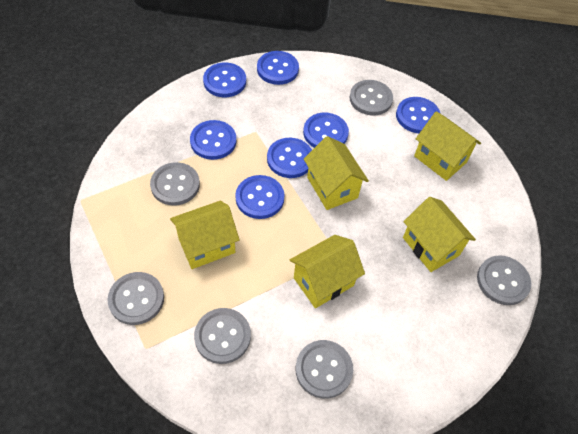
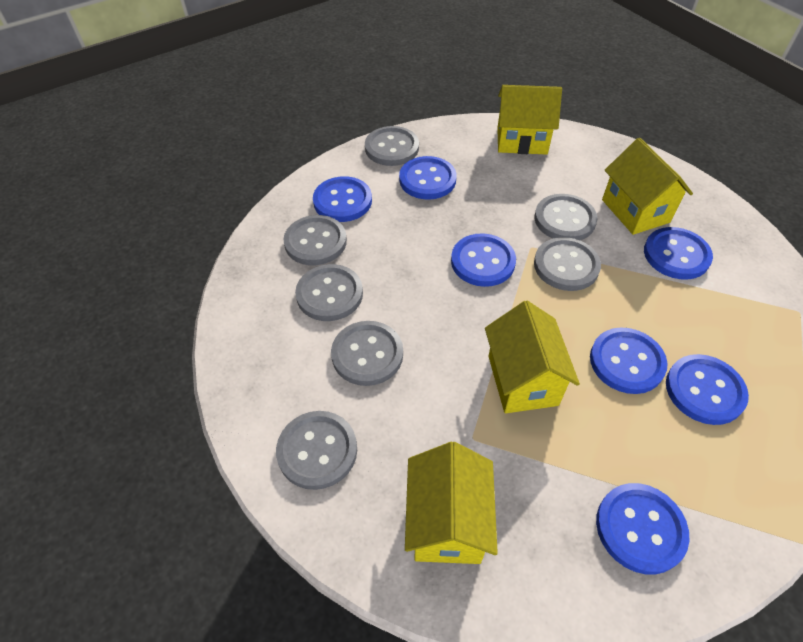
grey button: 6 -> 7
yellow house: 5 -> 4

